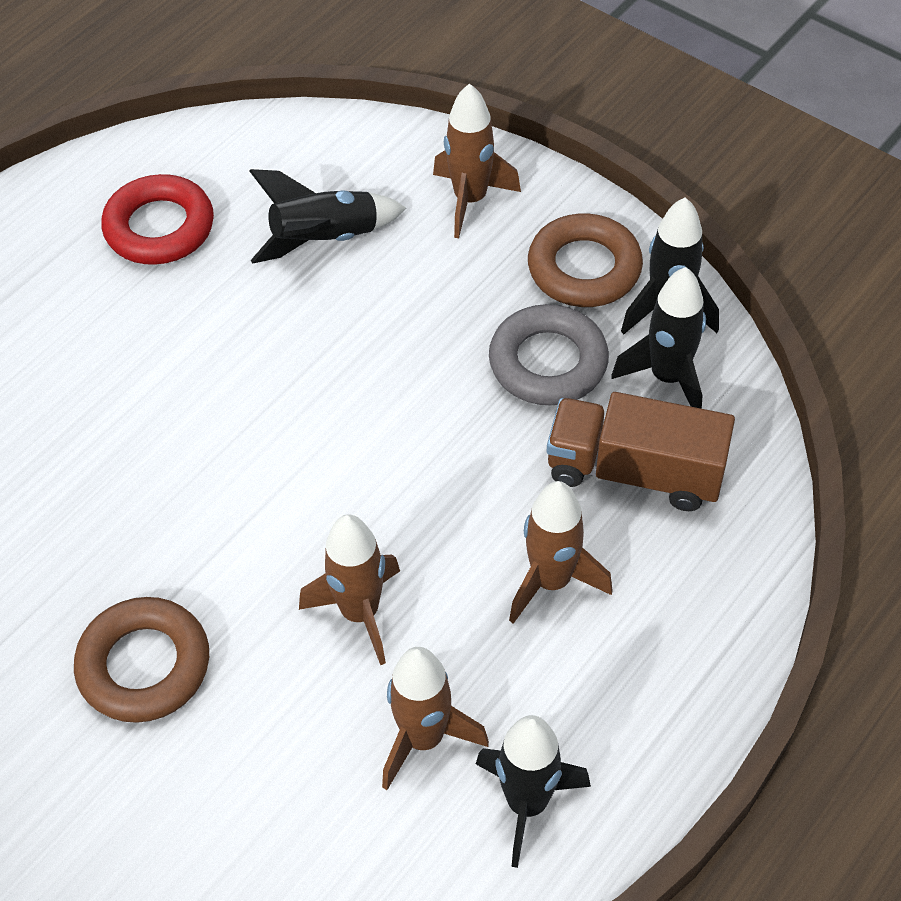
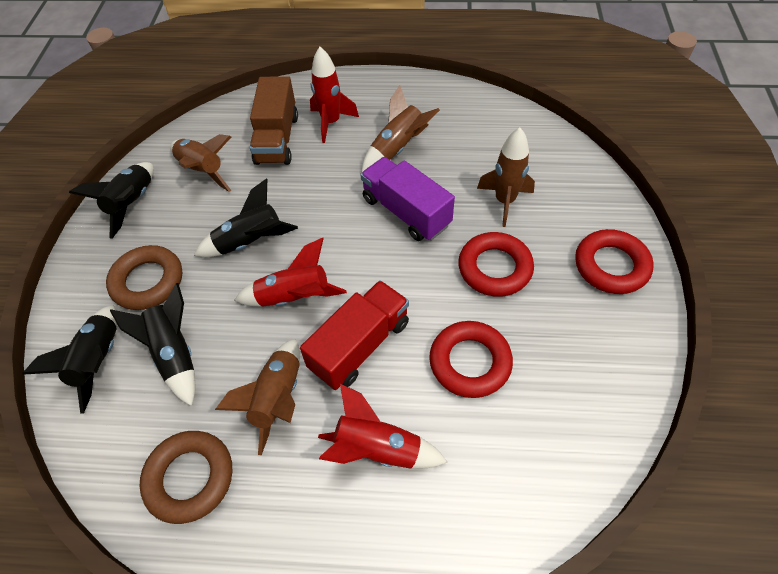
grey ring: 1 -> 0
purple truck: 0 -> 1
red ring: 1 -> 3
red rocket: 0 -> 3
red truck: 0 -> 1

